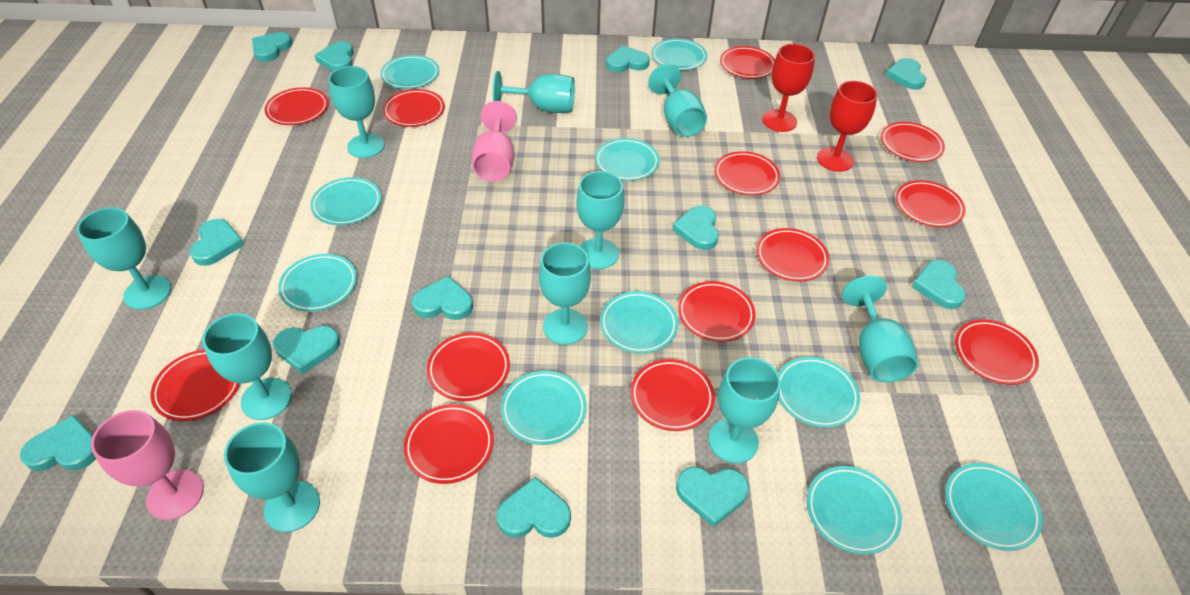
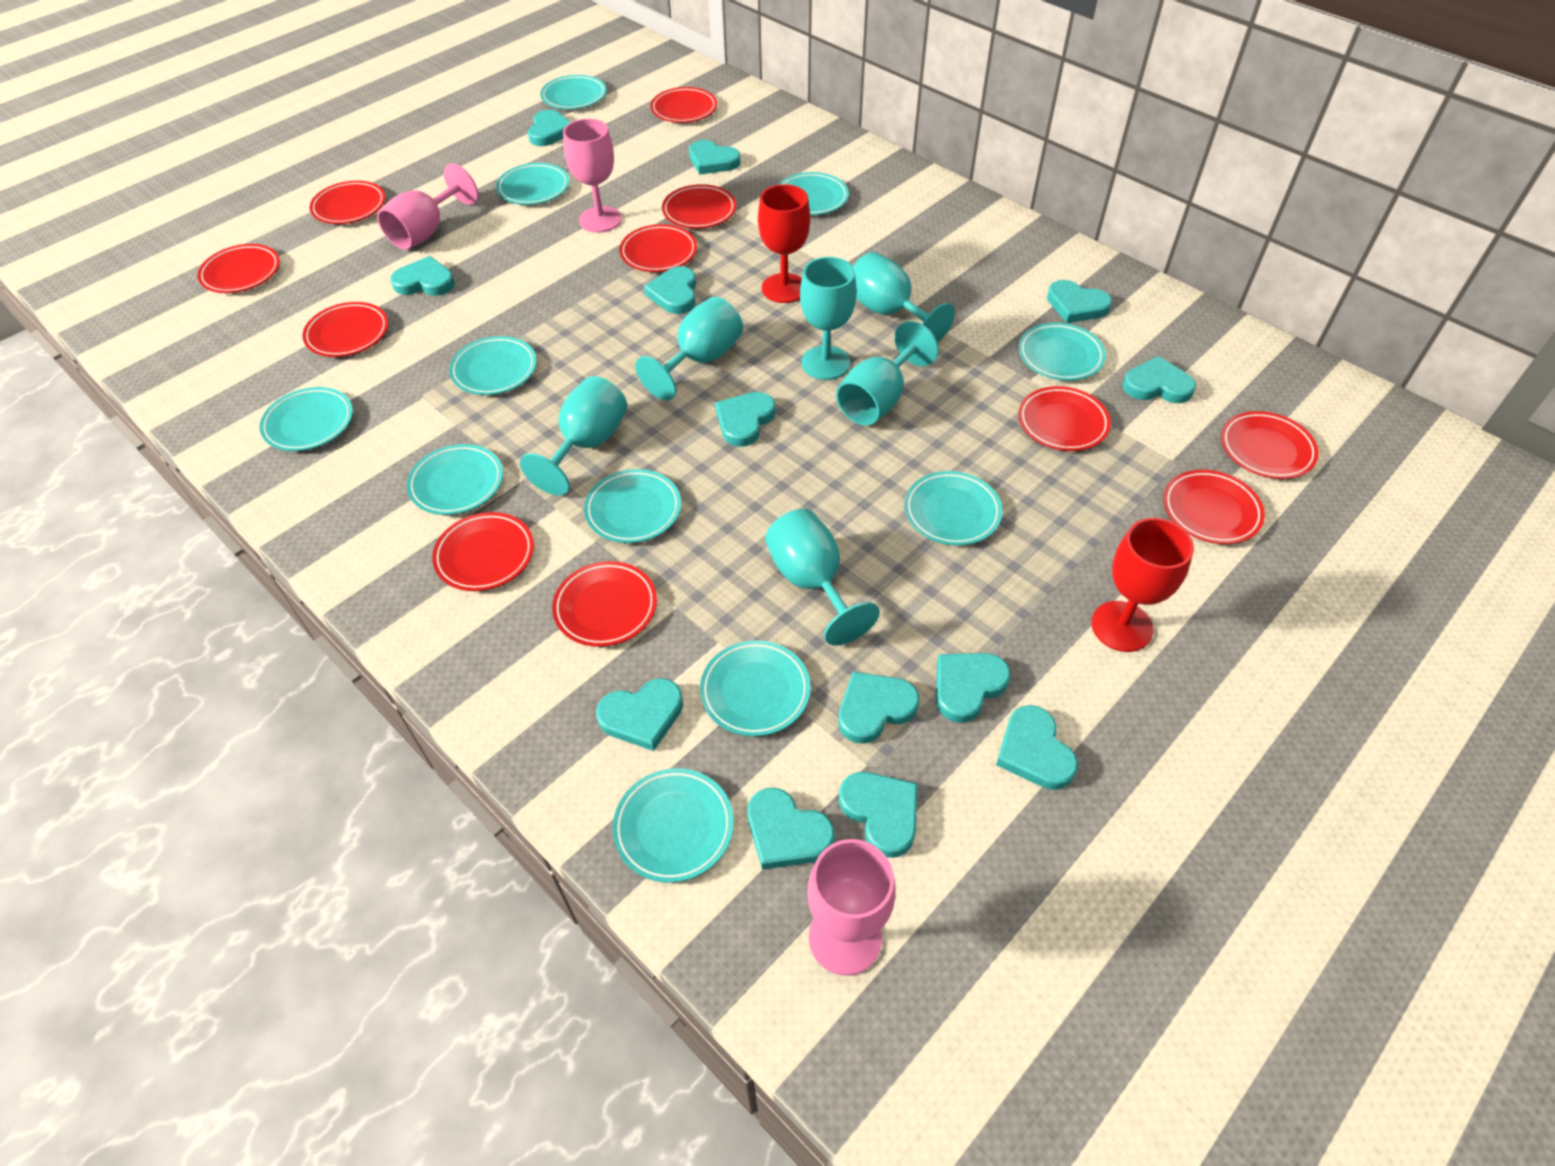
pink goblet: 2 -> 3
red plate: 13 -> 11
turquoise goblet: 10 -> 6
turquoise heart: 12 -> 13
turquoise plate: 10 -> 11

